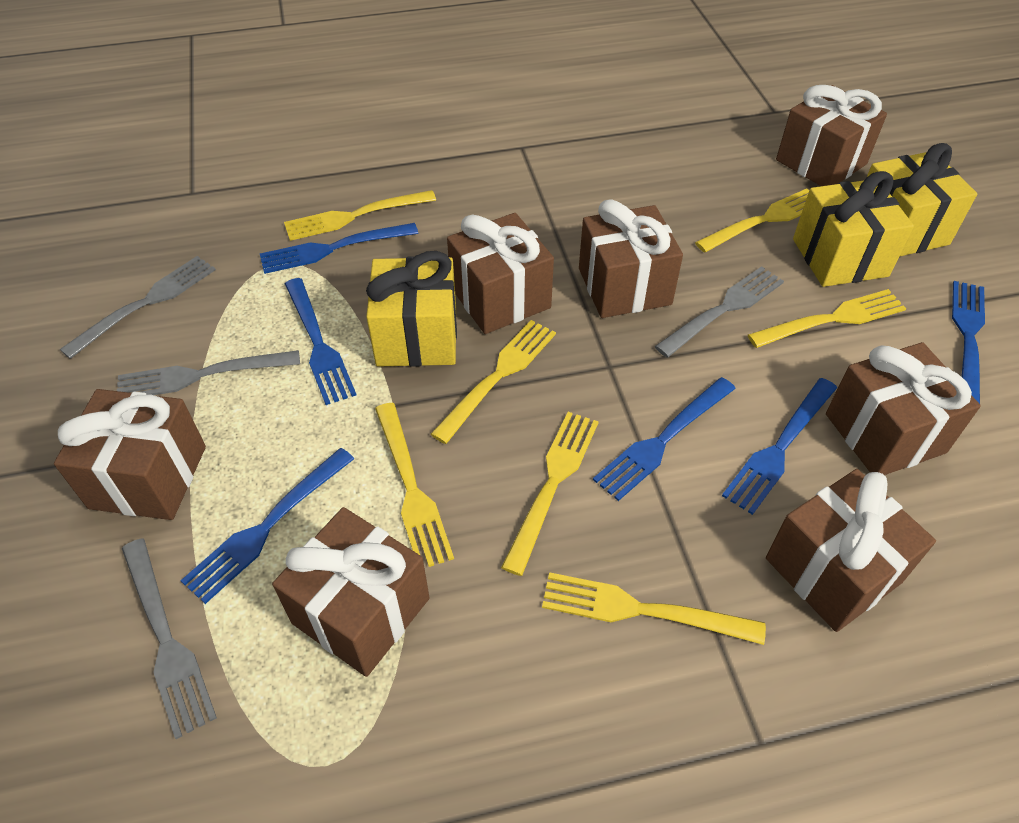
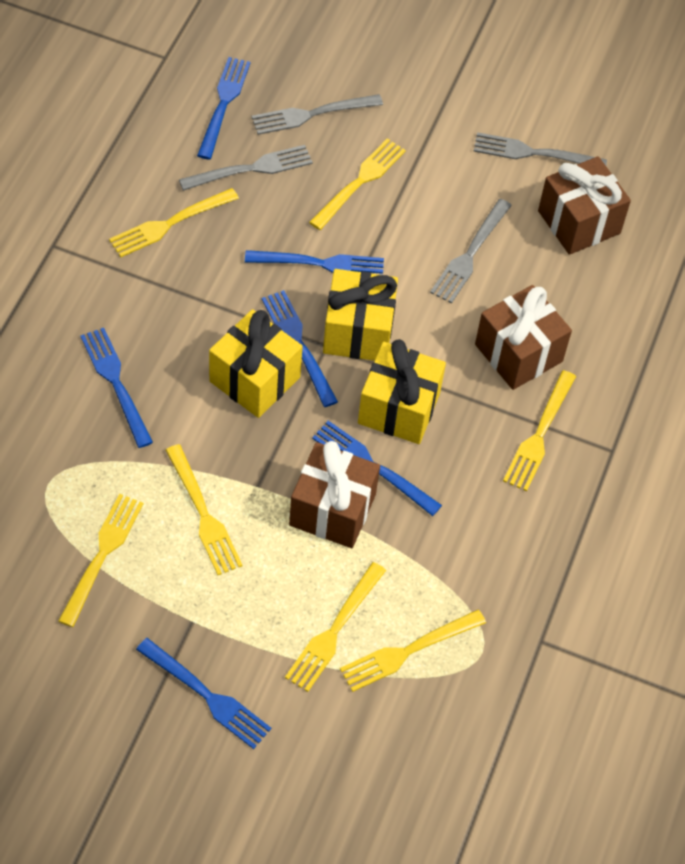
brown gift: 7 -> 3

